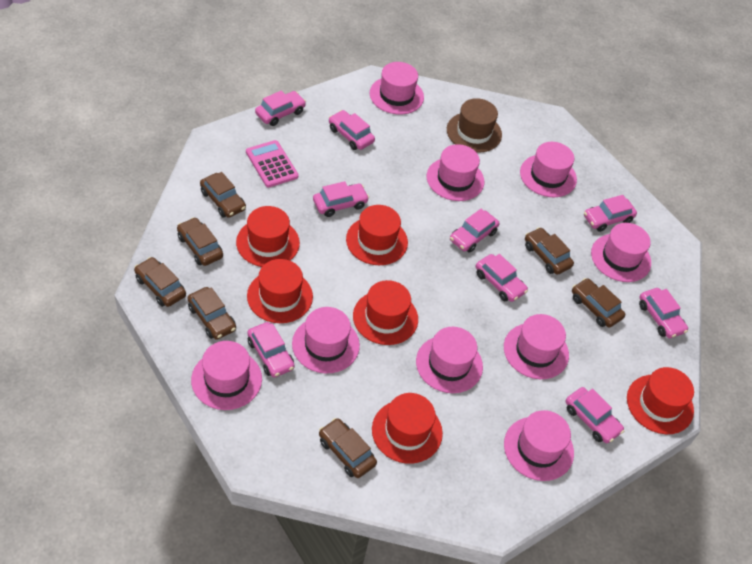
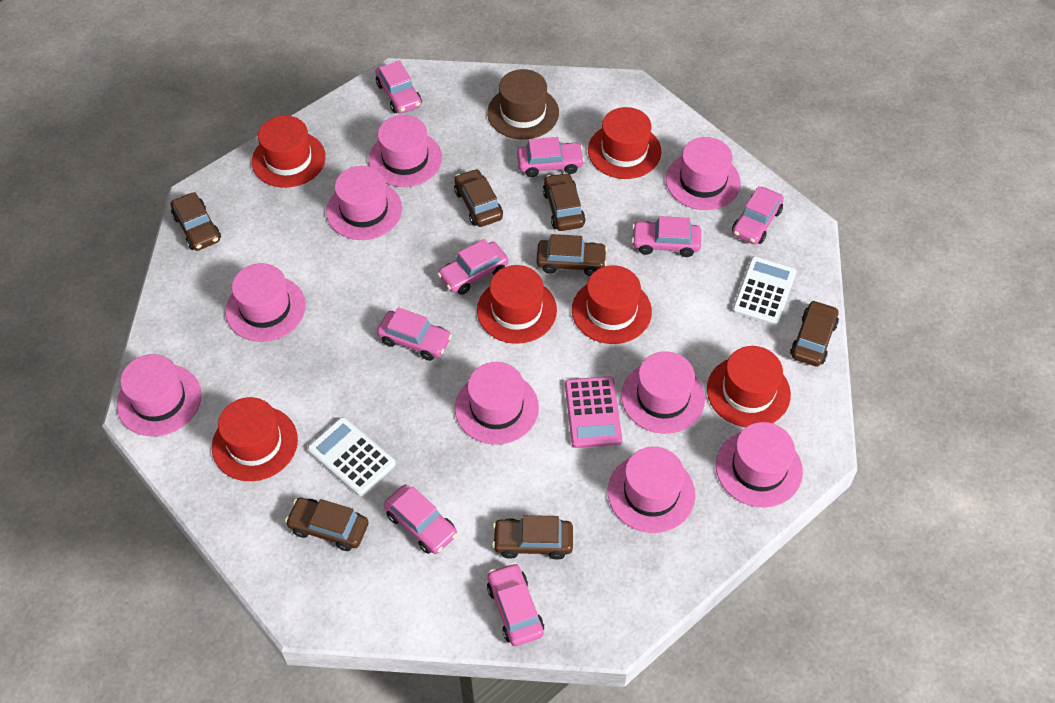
pink car: 9 -> 8
white calculator: 0 -> 2

